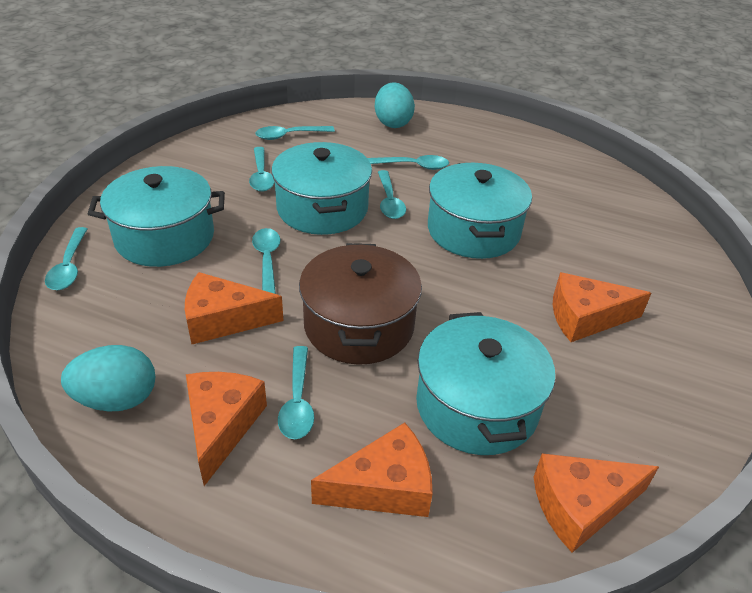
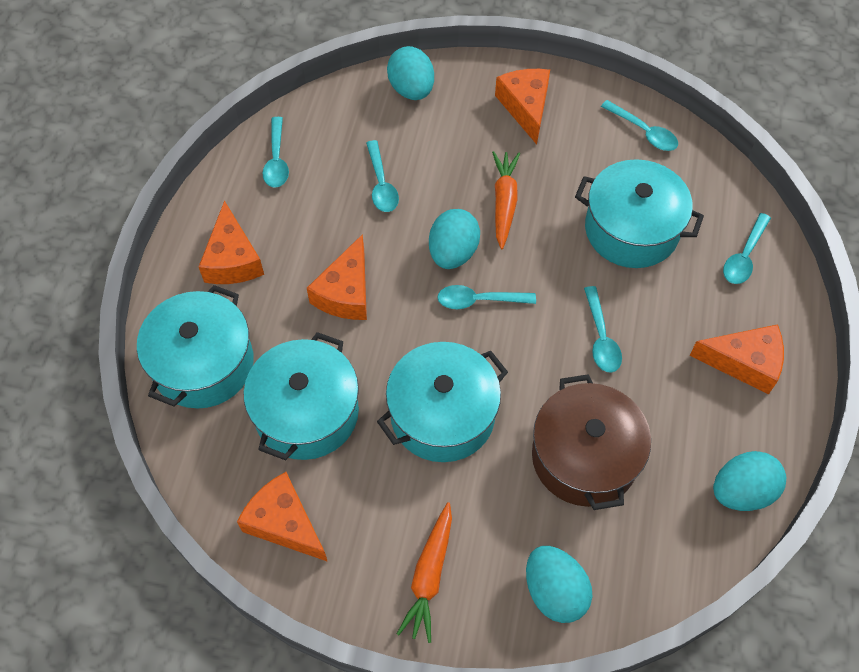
orange carrot: 0 -> 2
turquoise egg: 2 -> 4
turquoise spoon: 7 -> 6

